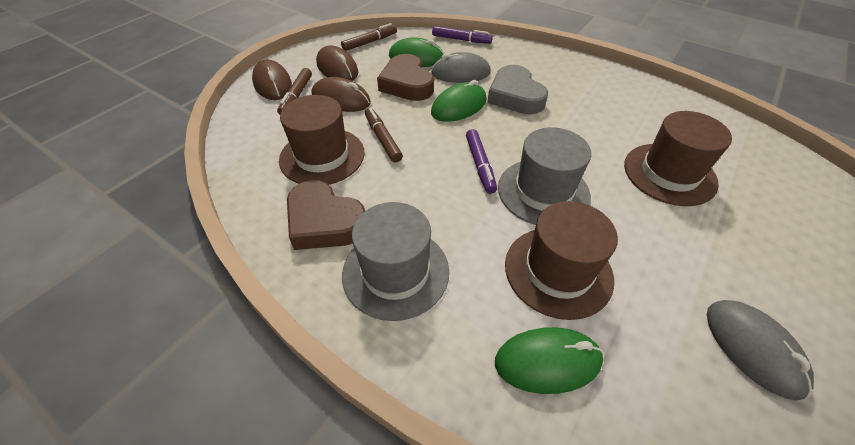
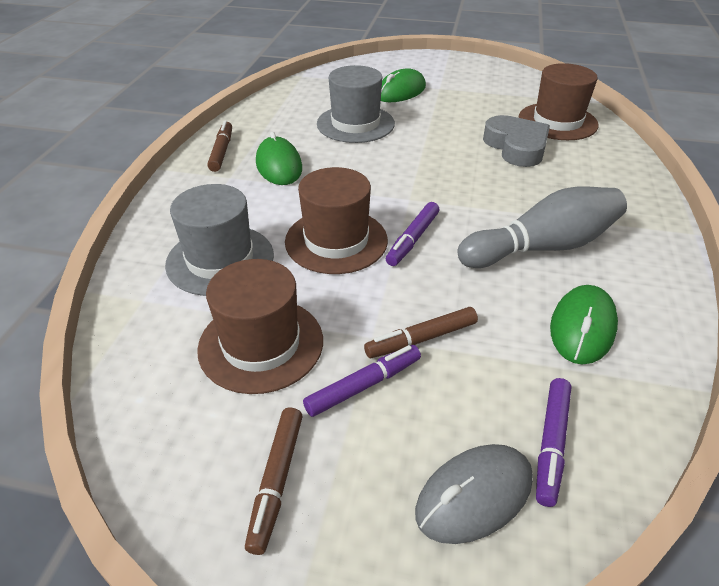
brown heart: 2 -> 0
brown mouse: 3 -> 0
grey bowling pin: 0 -> 1
grey mouse: 2 -> 1
purple marker: 2 -> 3

